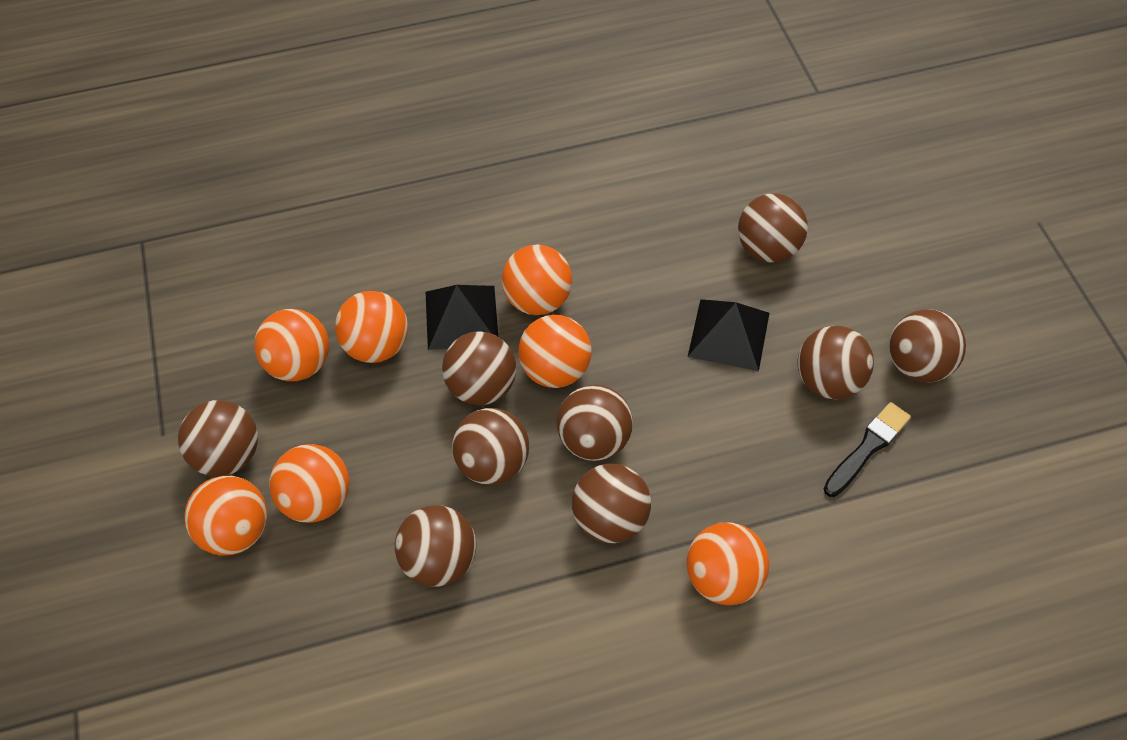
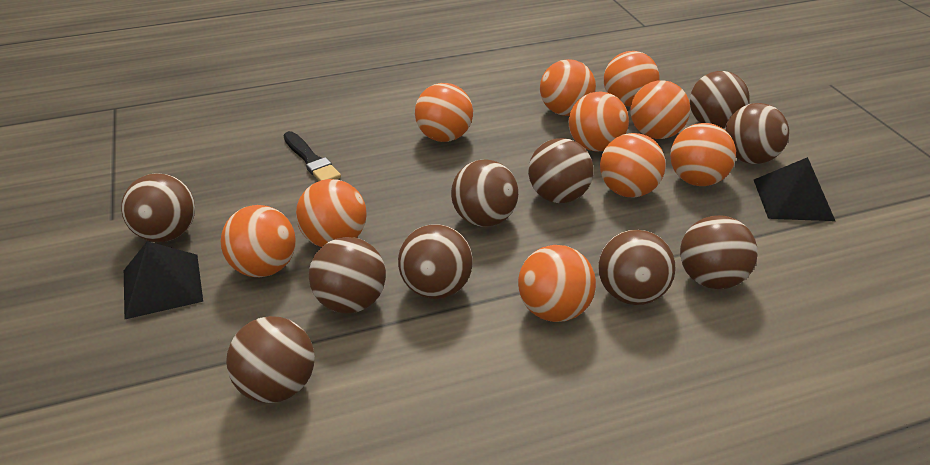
brown ball: 9 -> 10
orange ball: 7 -> 10

